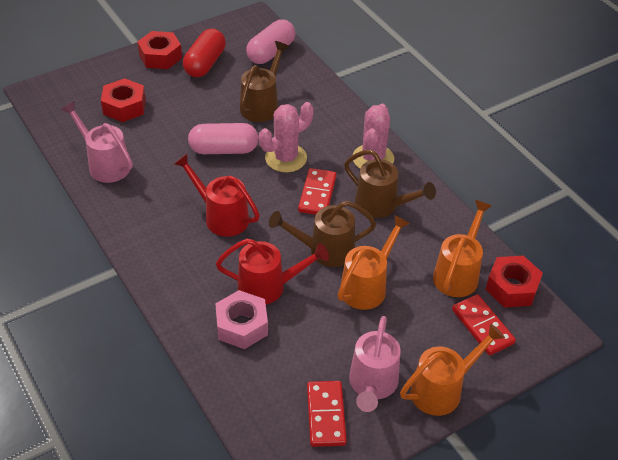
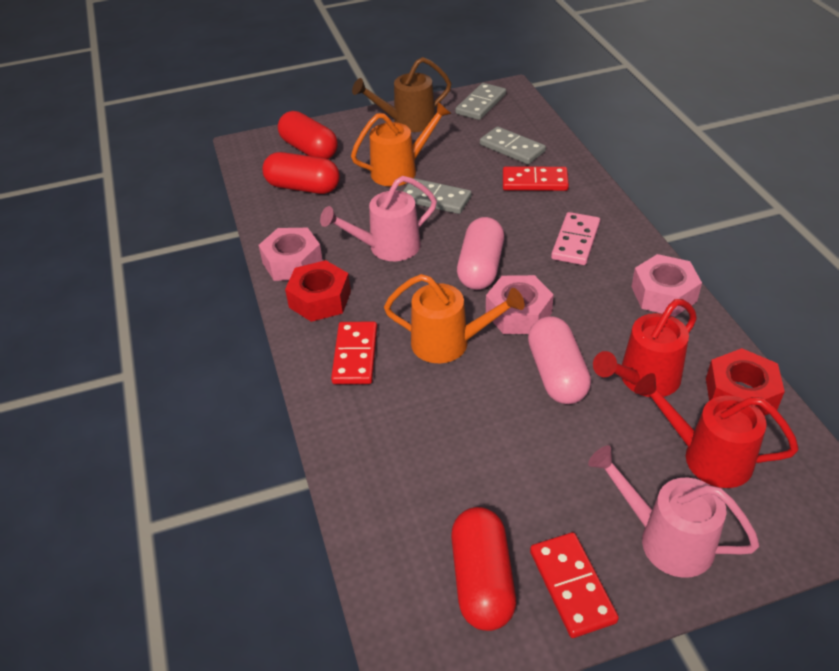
brown watering can: 3 -> 1
grey domino: 0 -> 3
orange watering can: 3 -> 2
pink cactus: 2 -> 0
pink domino: 0 -> 1
pink nut: 1 -> 3
red capsule: 1 -> 3
red nut: 3 -> 2

